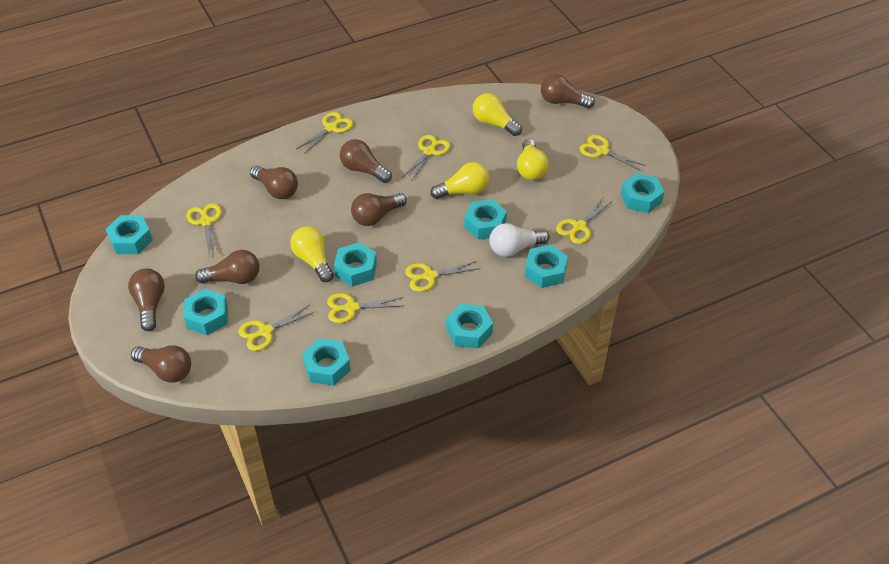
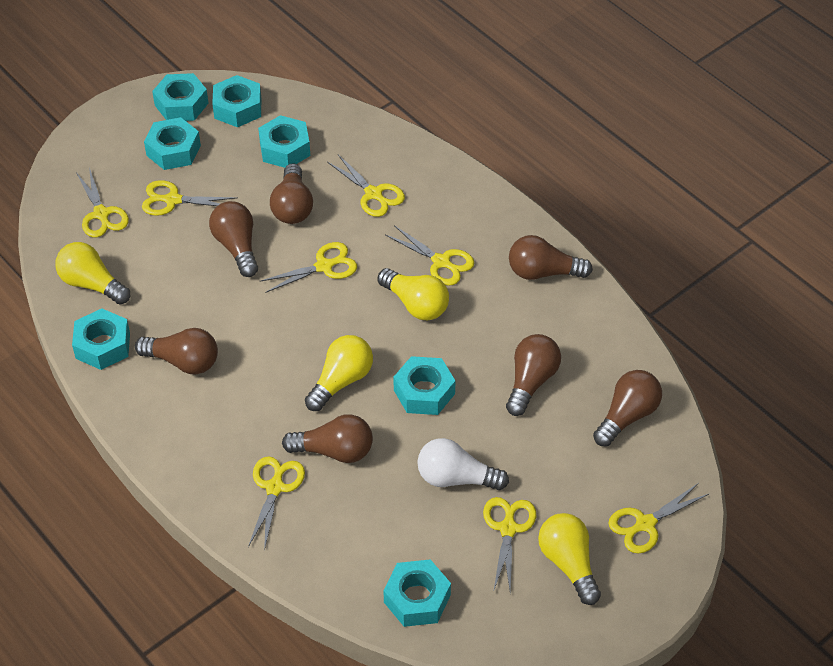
turquoise nut: 8 -> 7

